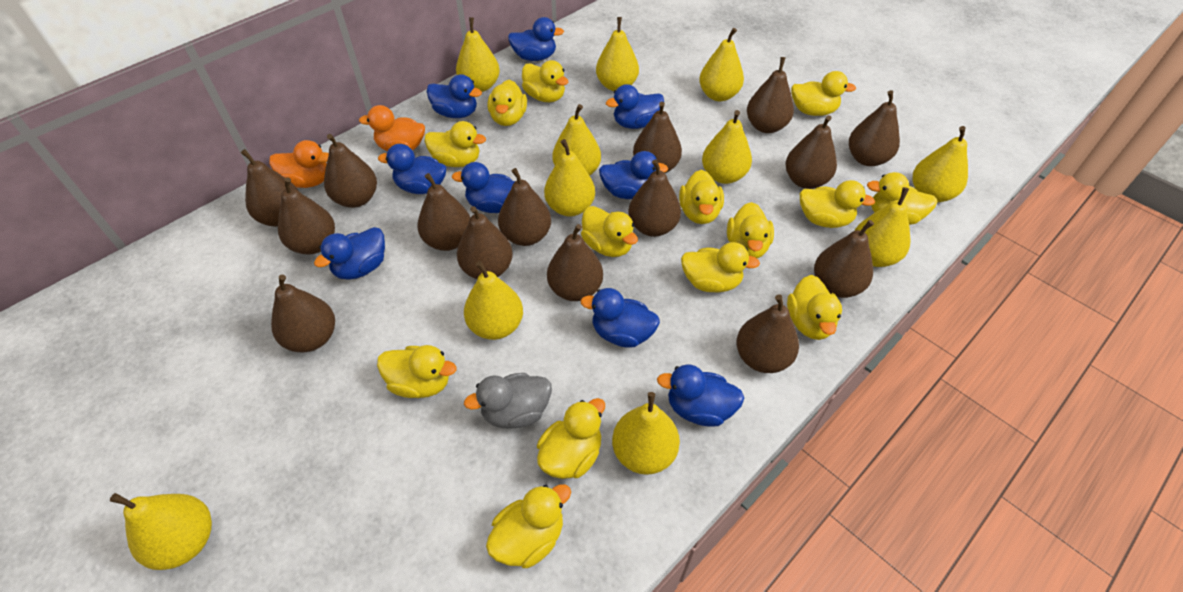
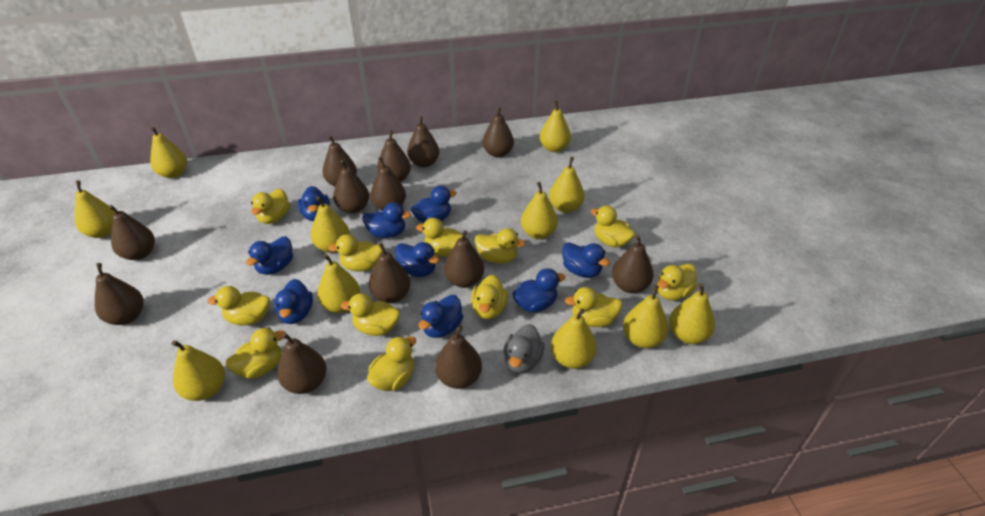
brown pear: 15 -> 13
orange duck: 2 -> 0
yellow duck: 14 -> 12

